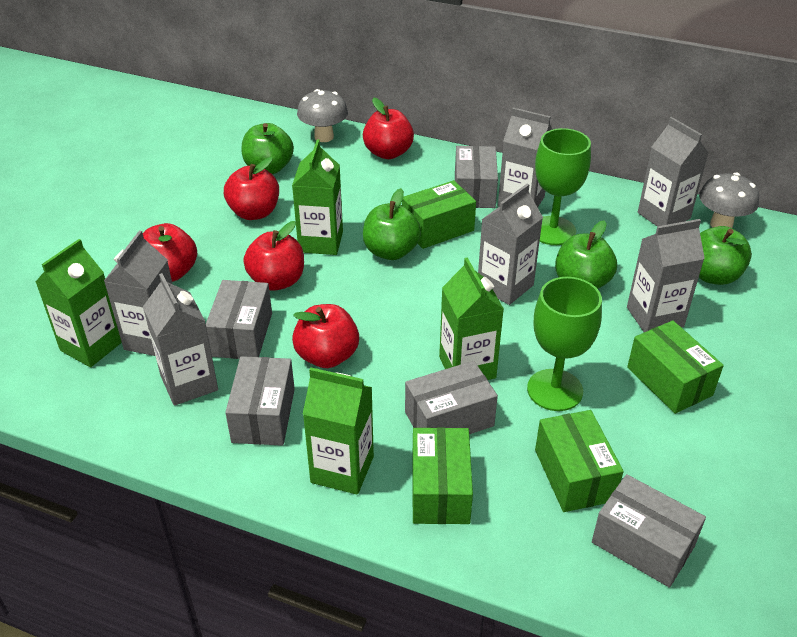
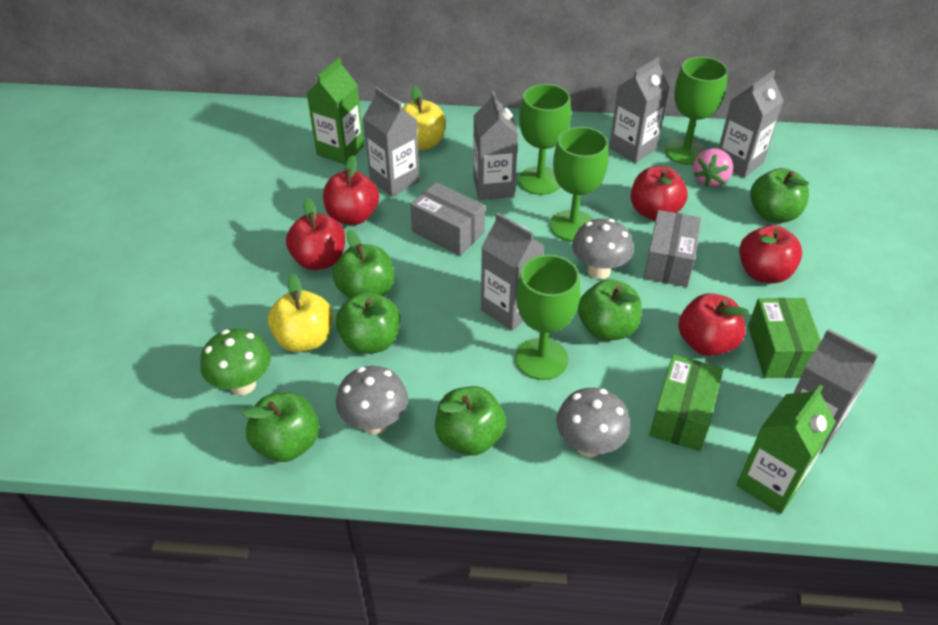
green apple: 4 -> 6
green box: 4 -> 2
green carton: 4 -> 2
green goblet: 2 -> 4
green mushroom: 0 -> 1
grey box: 5 -> 2
grey mushroom: 2 -> 3
pink strawberry: 0 -> 1
yellow apple: 0 -> 2

